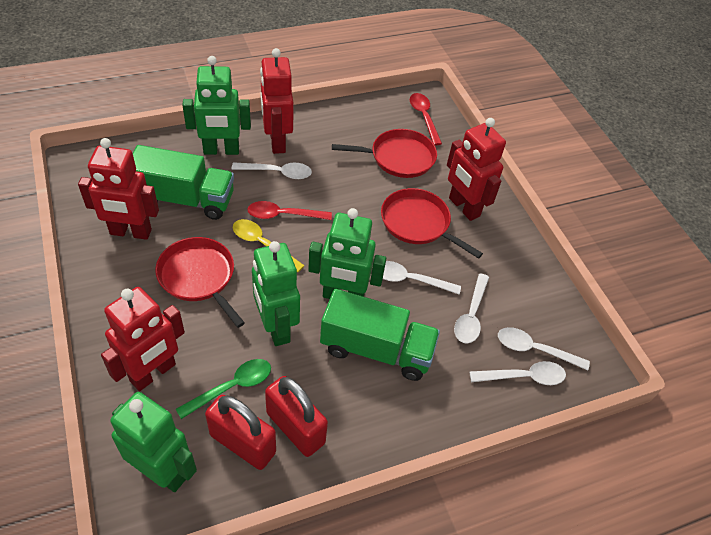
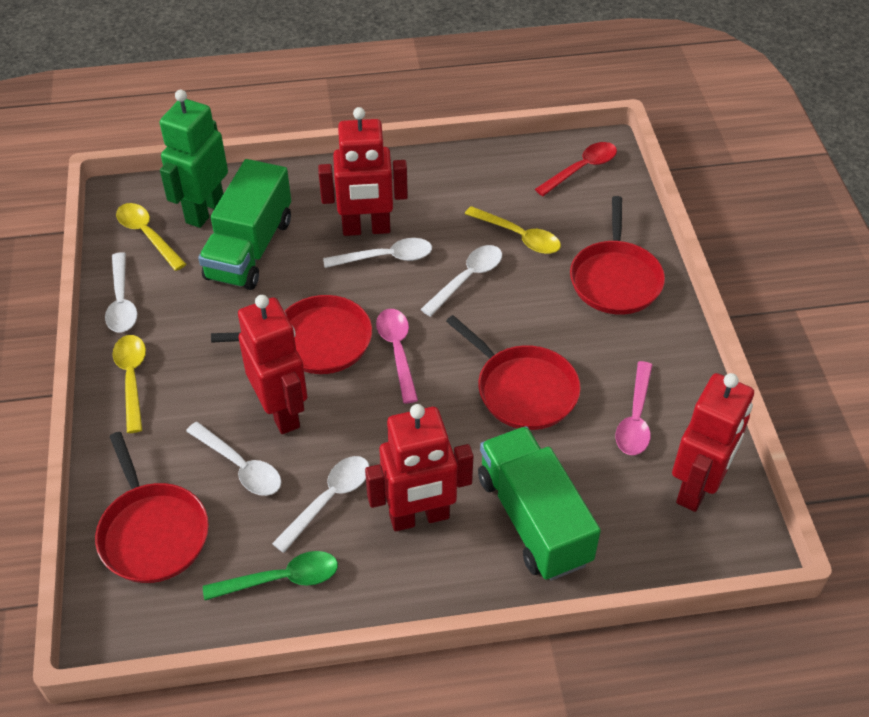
green robot: 4 -> 1
pink spoon: 0 -> 2
red padlock: 2 -> 0
red pan: 3 -> 4
red spoon: 2 -> 1
yellow spoon: 1 -> 3

